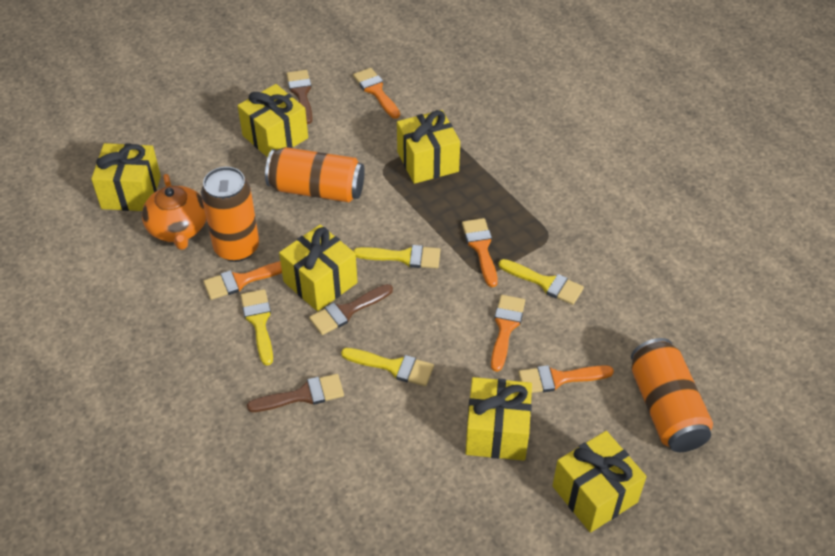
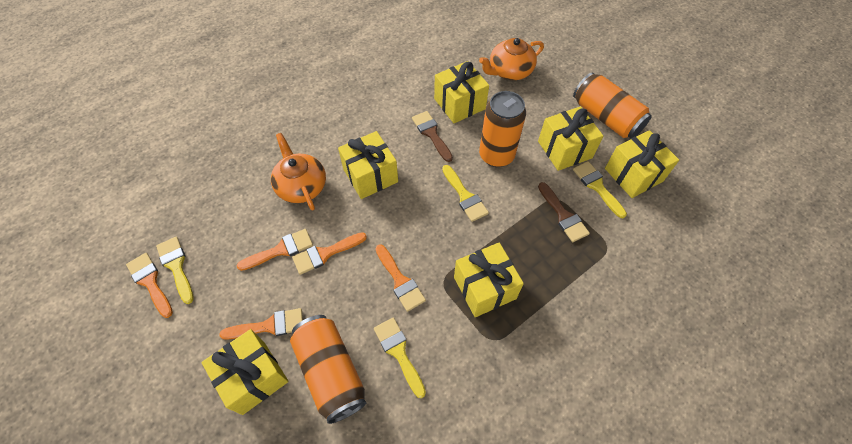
brown brush: 3 -> 2
orange teapot: 1 -> 2

